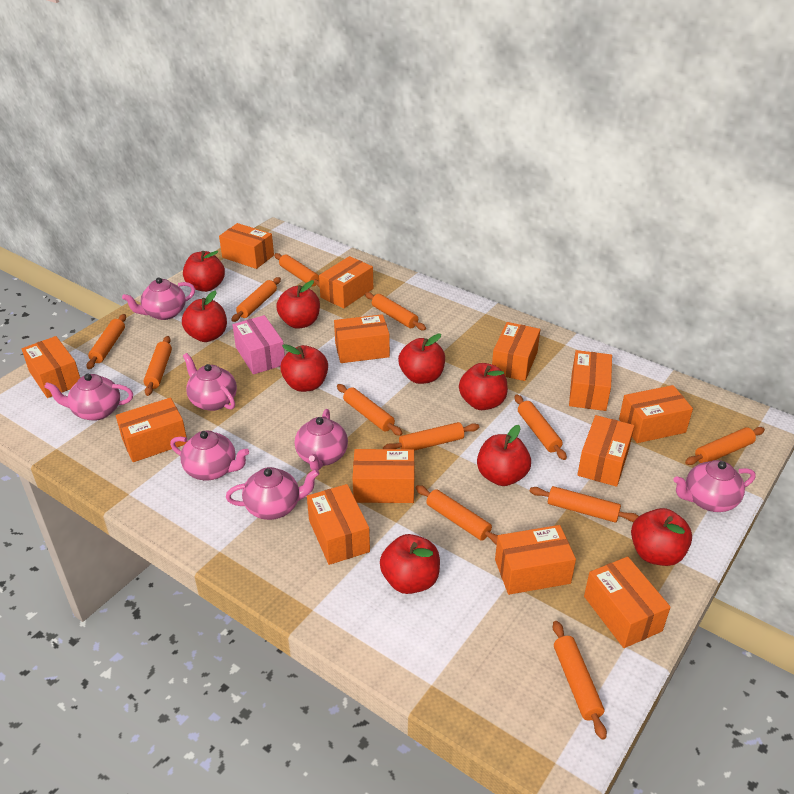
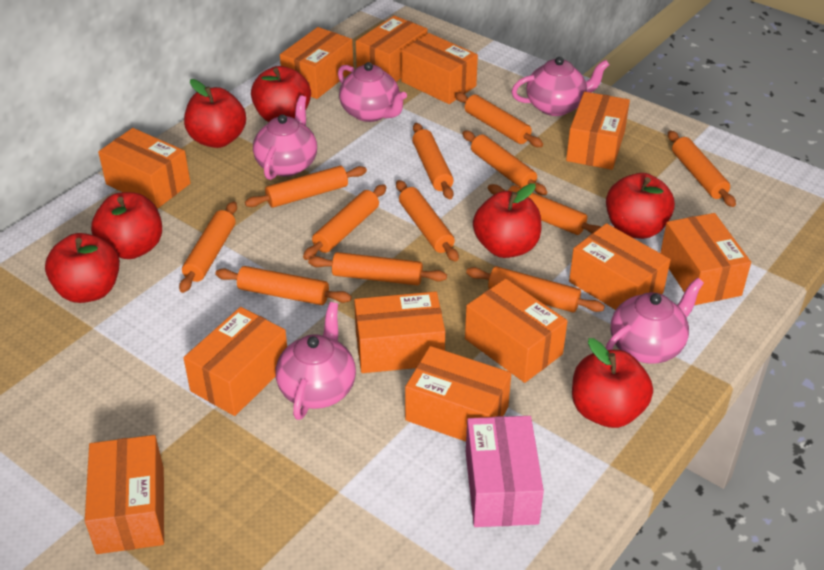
orange box: 13 -> 12
pink teapot: 7 -> 5
red apple: 9 -> 7

